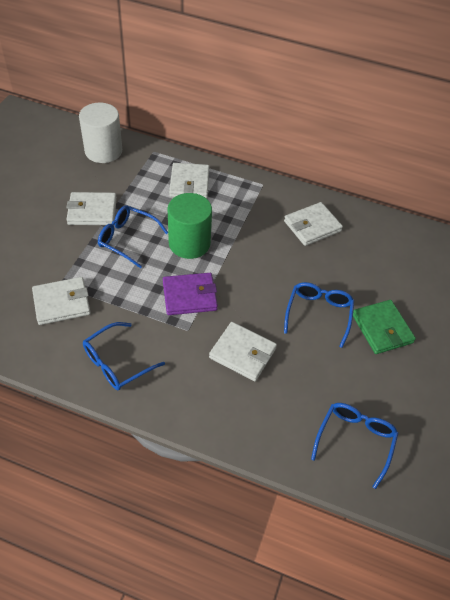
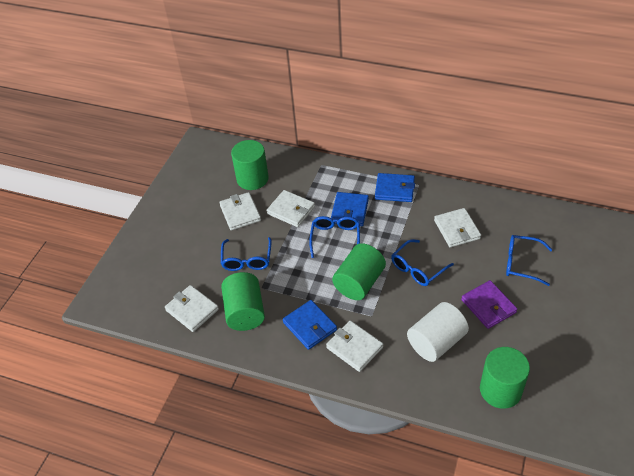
blue wallet: 0 -> 3
green cylinder: 1 -> 4
green wallet: 1 -> 0

